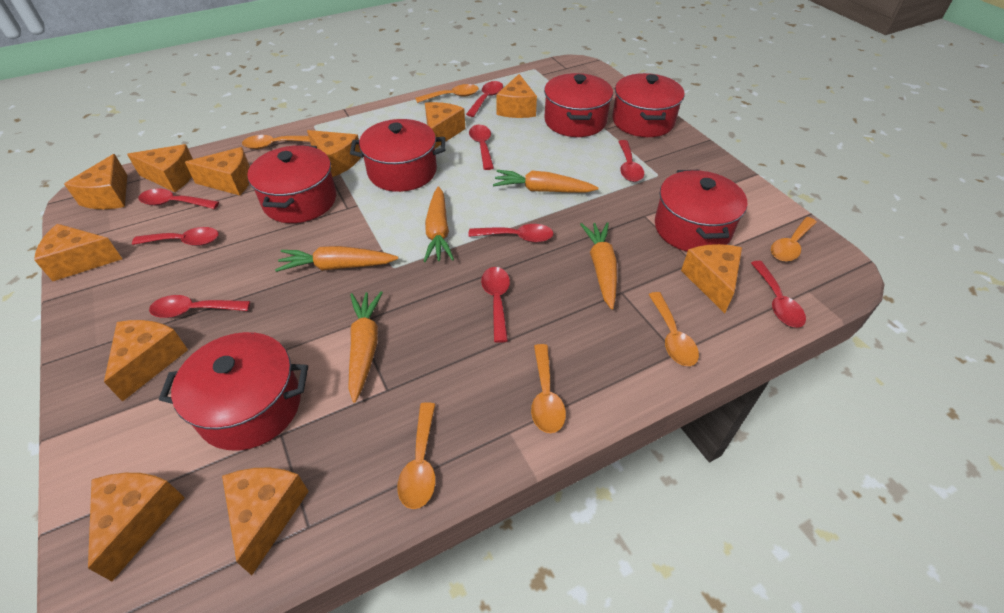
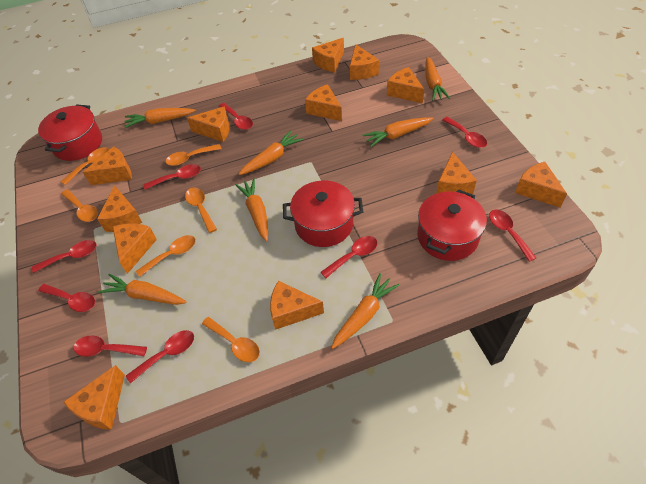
orange carrot: 5 -> 7
orange cheese: 11 -> 12
red pot: 6 -> 3

